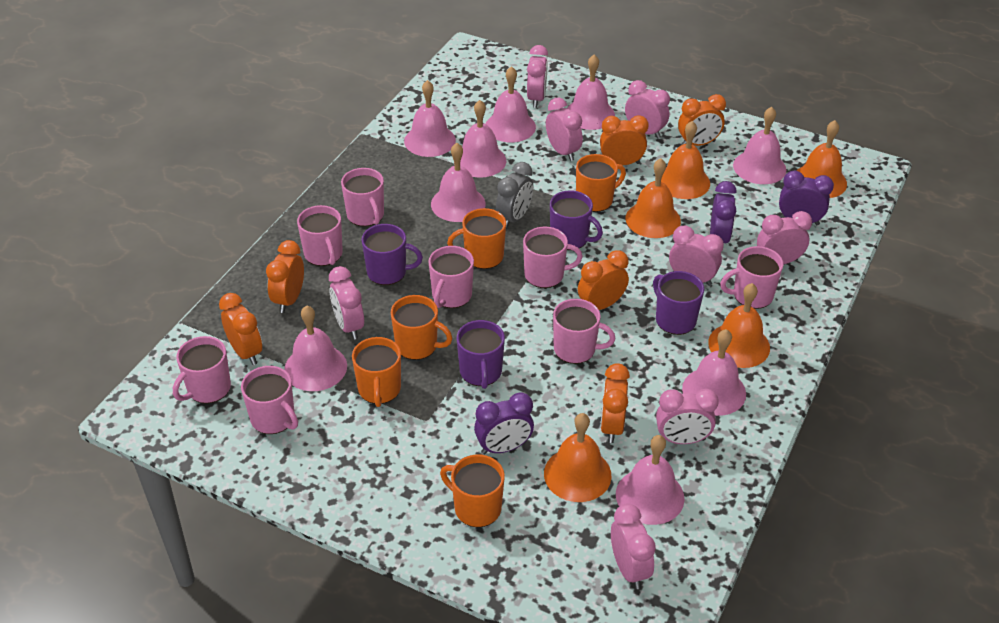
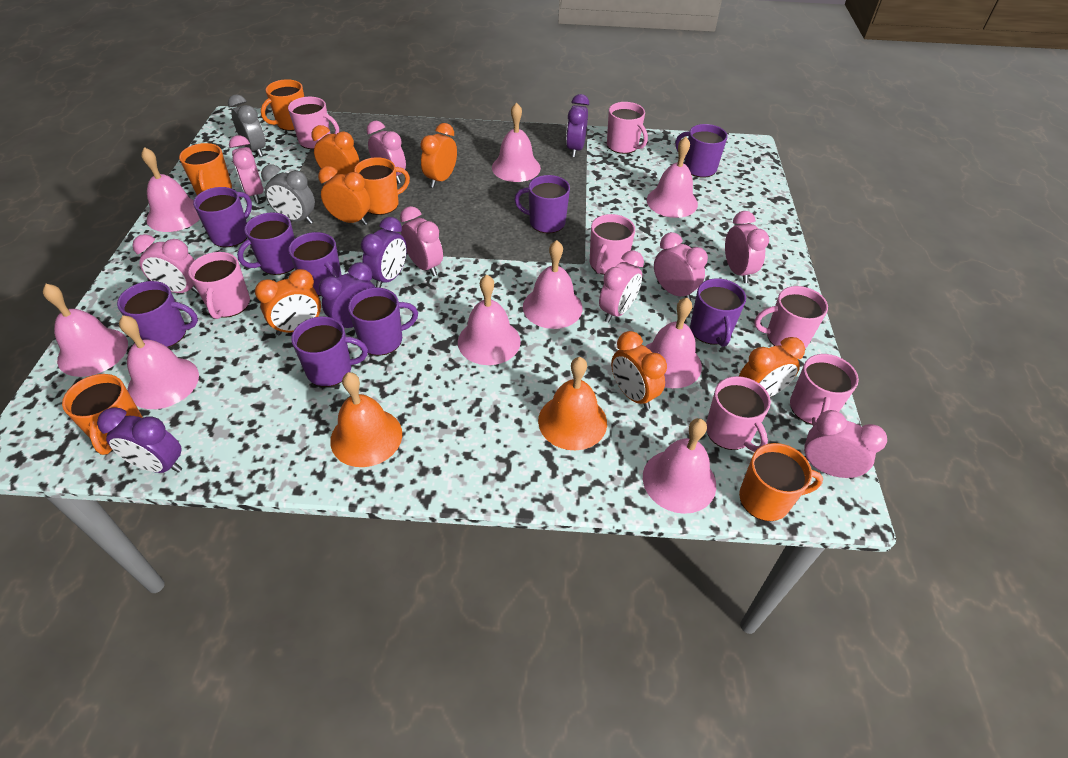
grey clock: 1 -> 2
orange bell: 5 -> 2
pink mug: 8 -> 7
purple clock: 3 -> 4
purple mug: 4 -> 9

